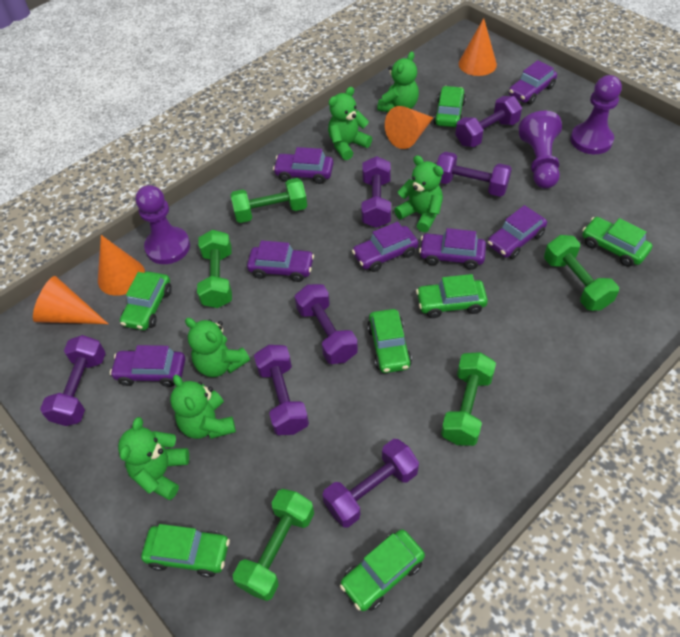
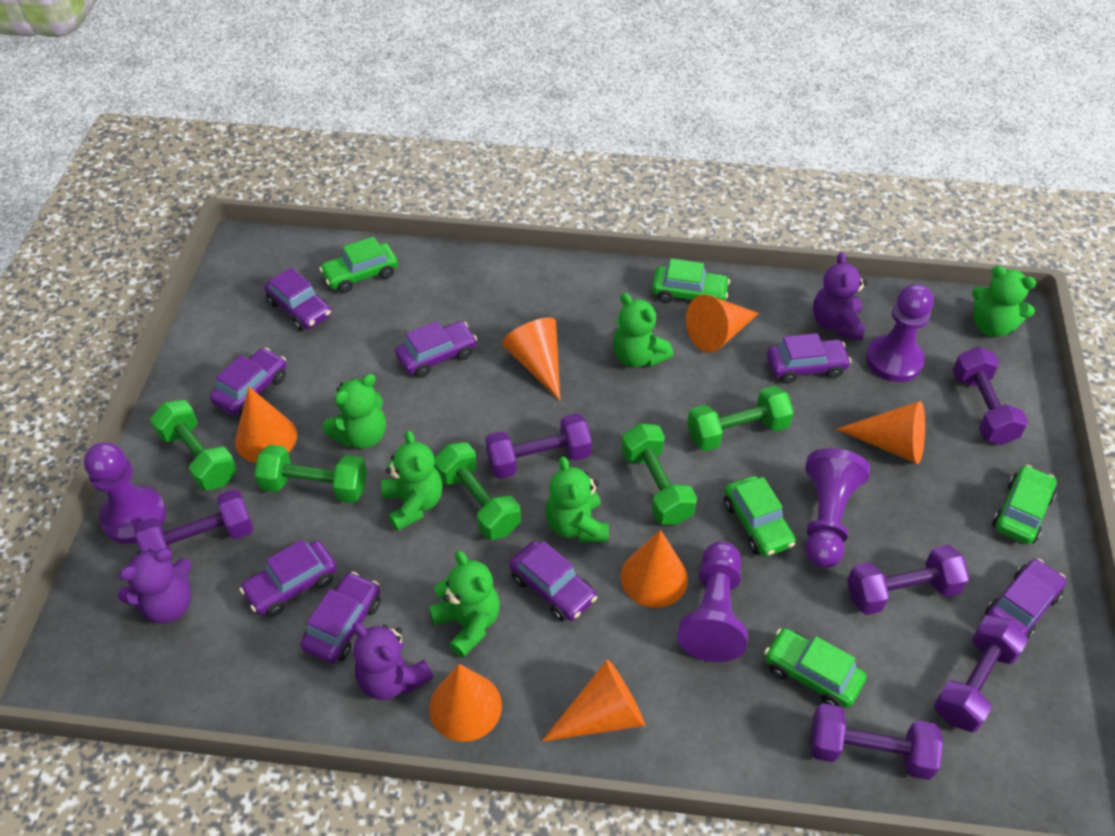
green car: 7 -> 5
orange cone: 4 -> 7
purple car: 7 -> 8
purple dumbbell: 7 -> 6
purple pawn: 3 -> 4
purple teddy bear: 0 -> 3

